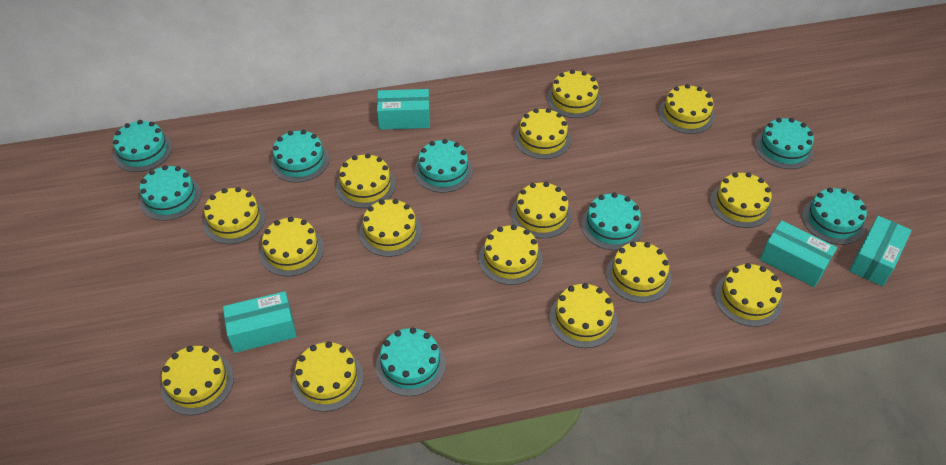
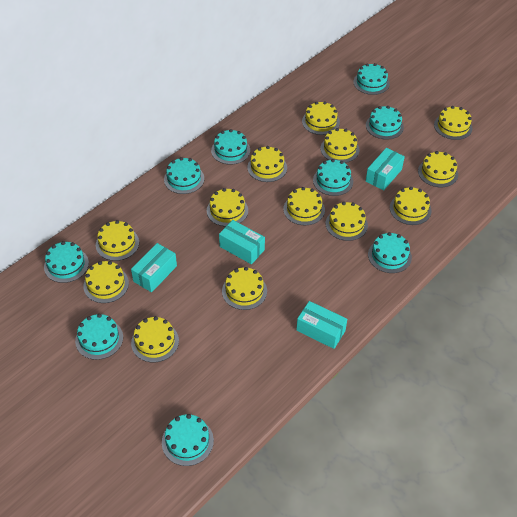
turquoise cake: 8 -> 9
yellow cake: 15 -> 13

